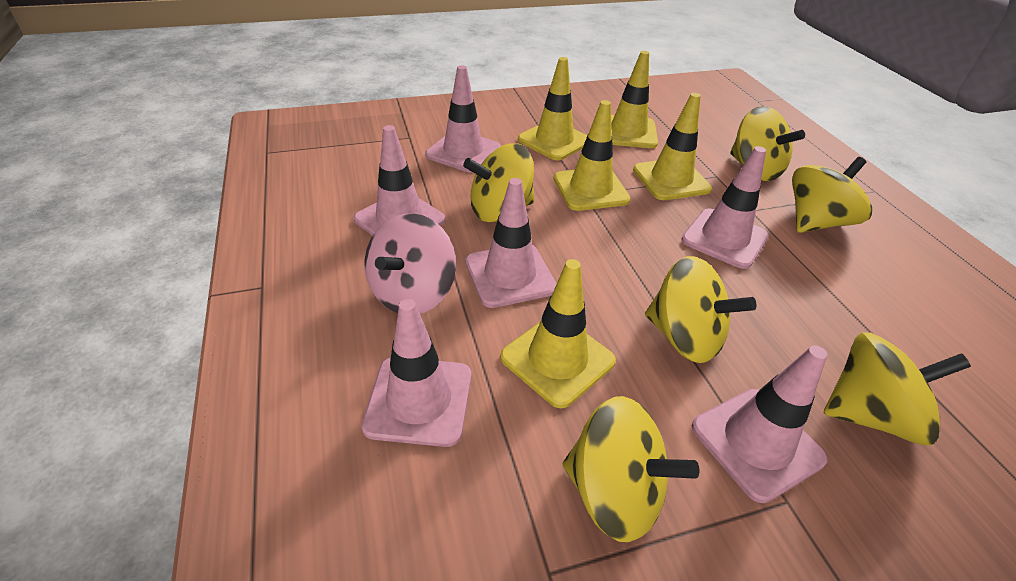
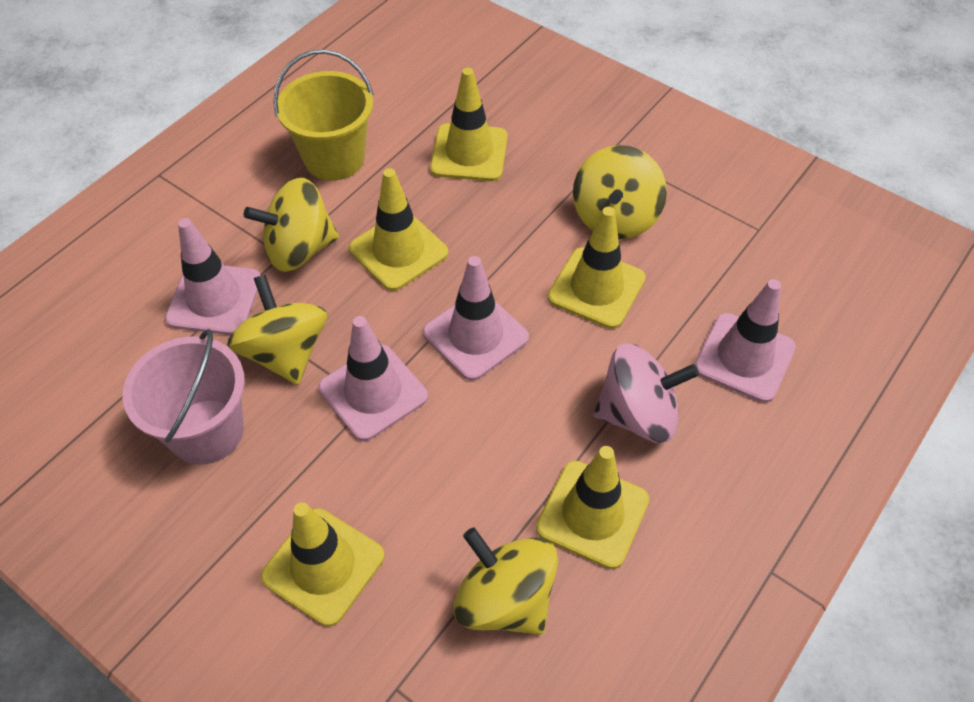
pink bucket: 0 -> 1
pink traffic cone: 6 -> 4
yellow bucket: 0 -> 1
yellow spinning top: 6 -> 4

